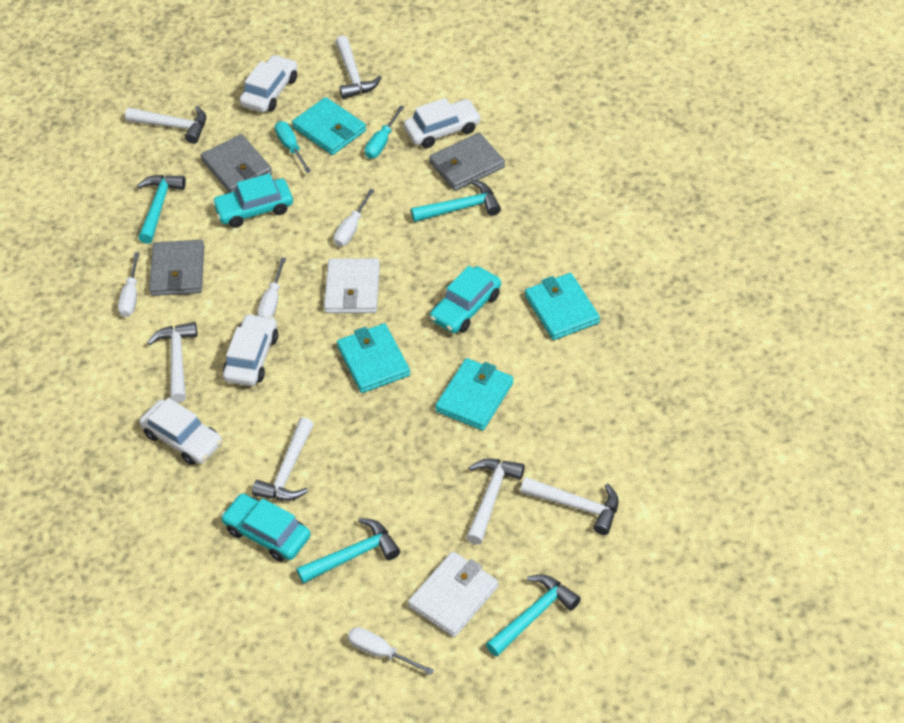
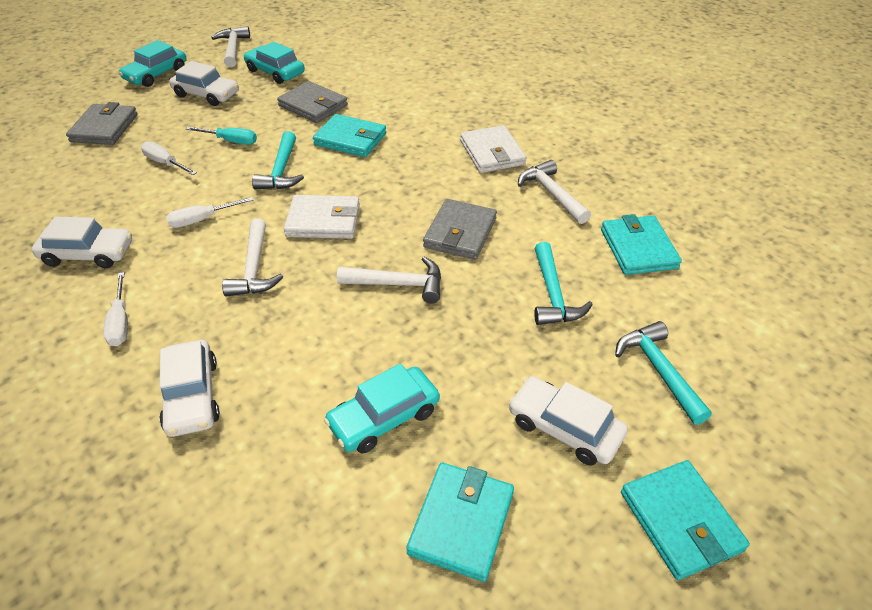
turquoise hammer: 4 -> 3
turquoise screwdriver: 2 -> 1
white hammer: 6 -> 4
white screwdriver: 4 -> 3

